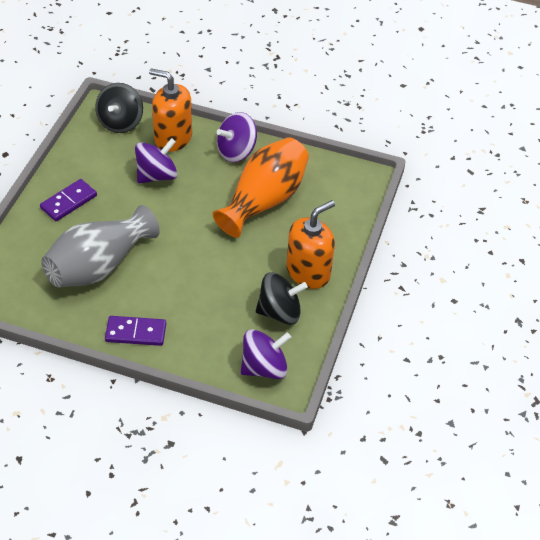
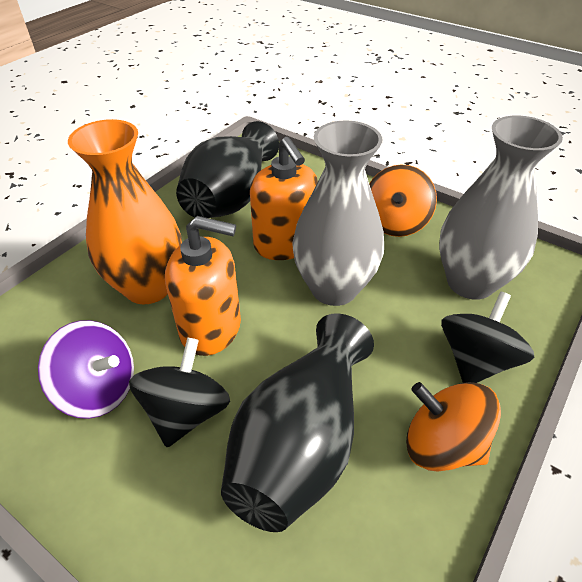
black vase: 0 -> 2
grey vase: 1 -> 2
orange spinning top: 0 -> 2
purple domino: 2 -> 0
purple spinning top: 3 -> 1

